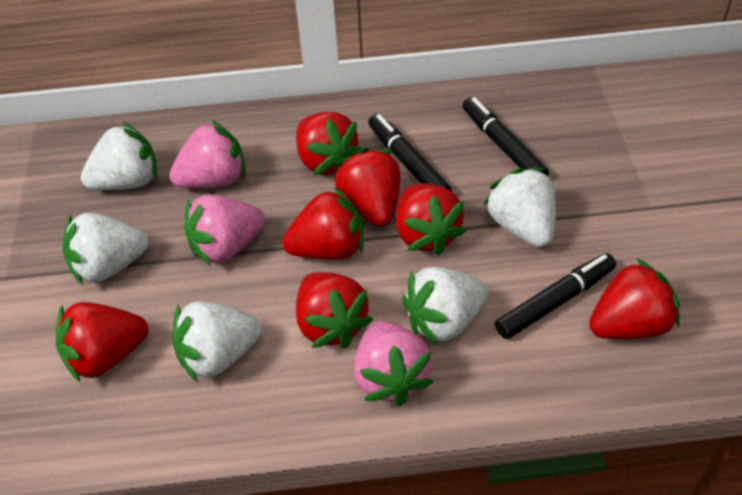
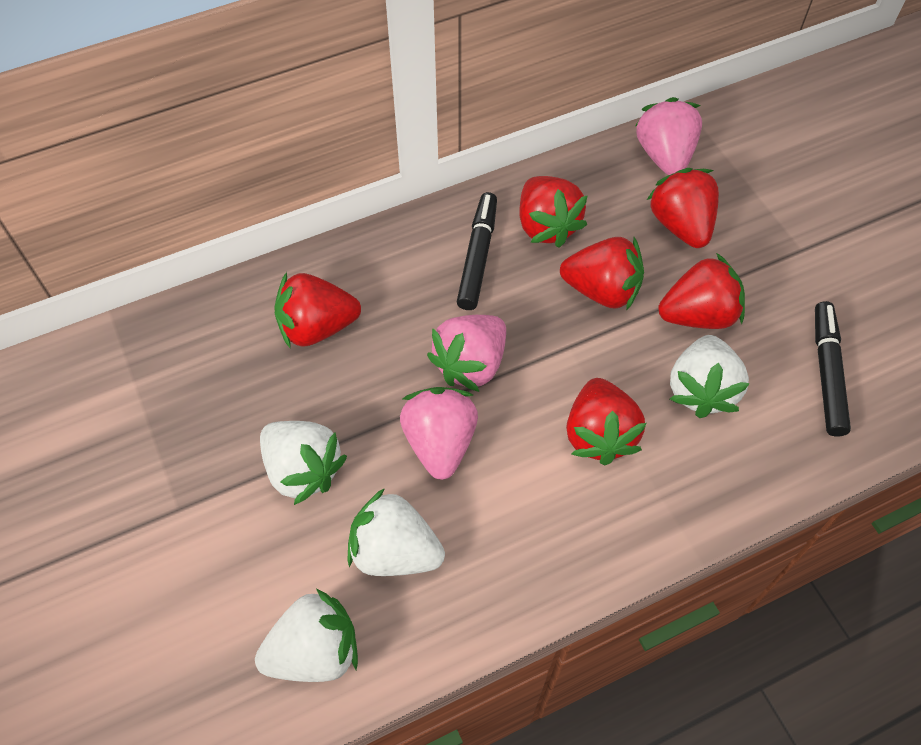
black marker: 3 -> 2
red strawberry: 7 -> 6
white strawberry: 5 -> 4

